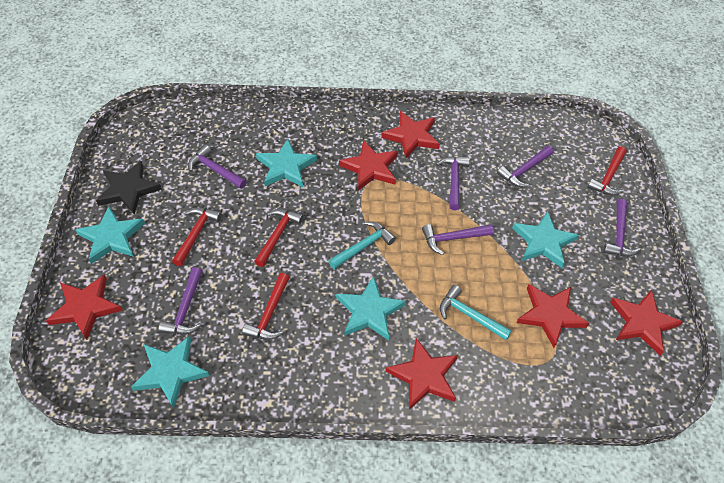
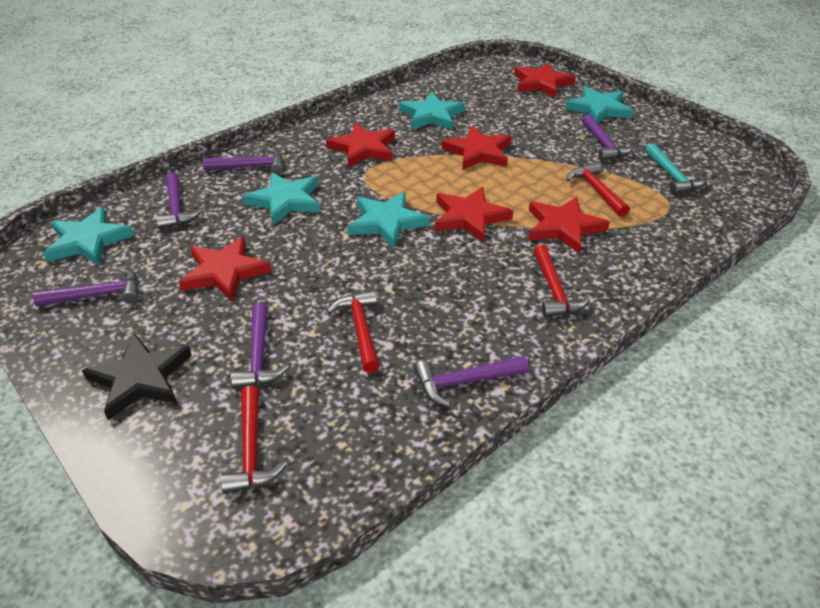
turquoise hammer: 2 -> 1

